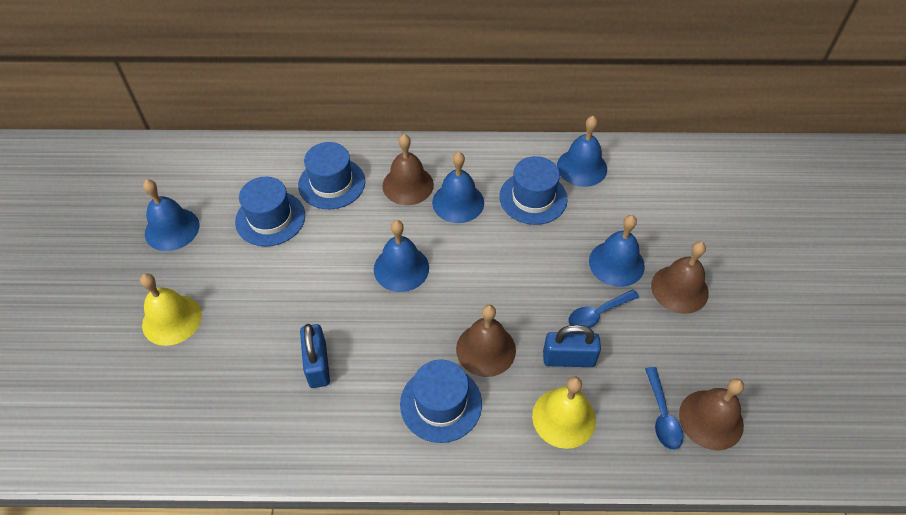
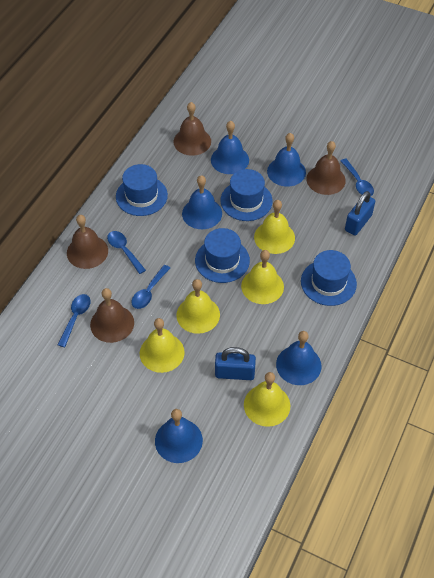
blue spoon: 2 -> 4
yellow bell: 2 -> 5

